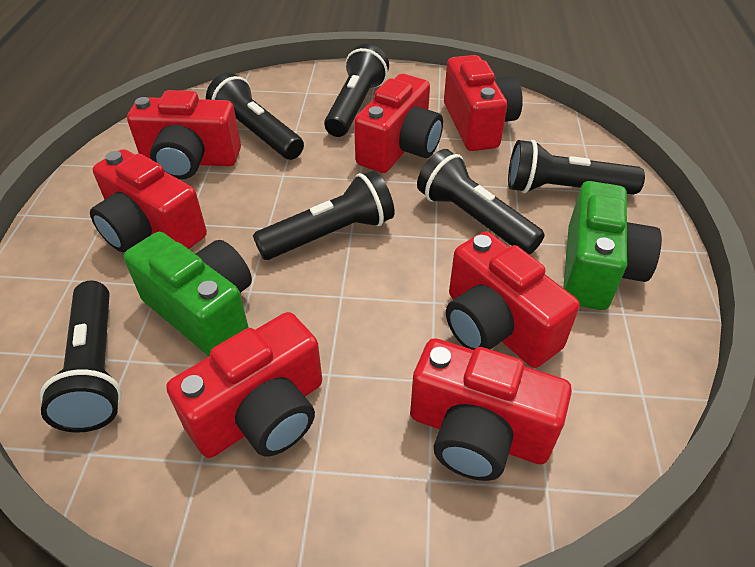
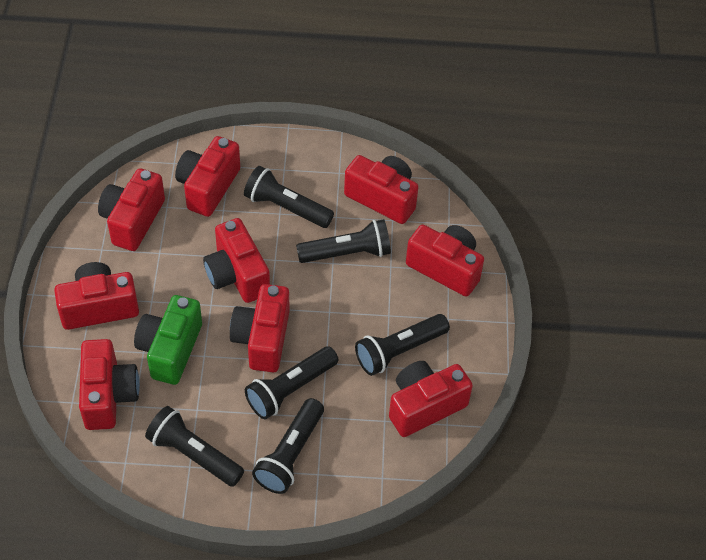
green camera: 2 -> 1
red camera: 7 -> 9

